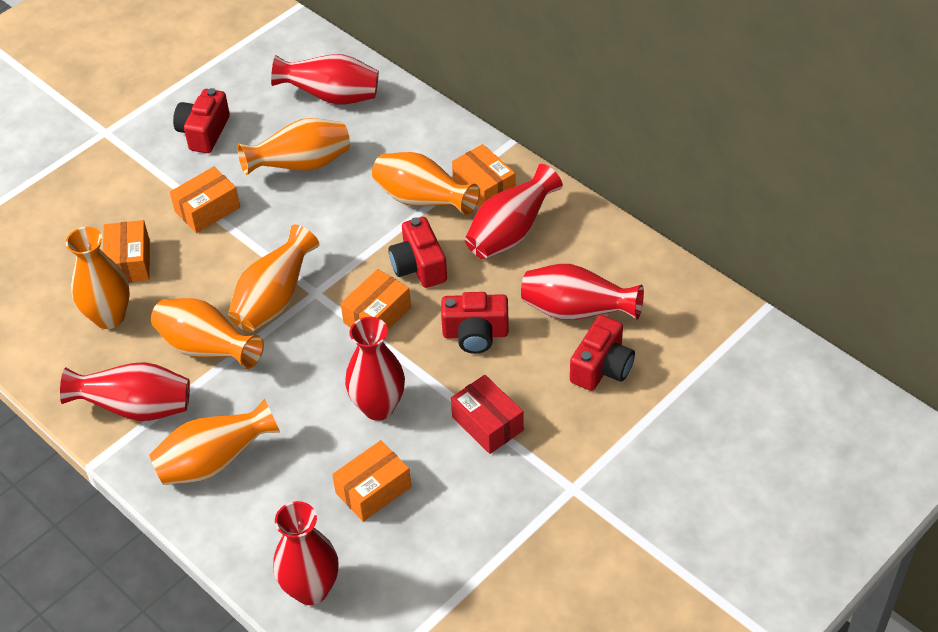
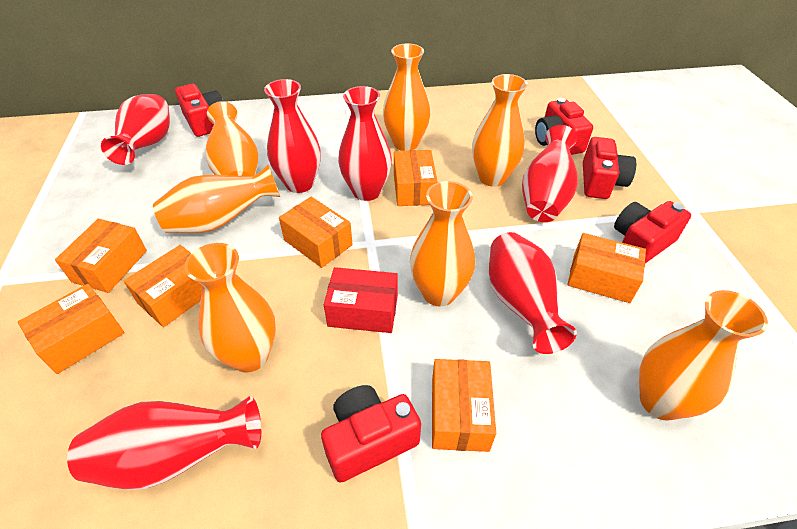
orange box: 5 -> 7
orange vase: 6 -> 7
red camera: 4 -> 5

